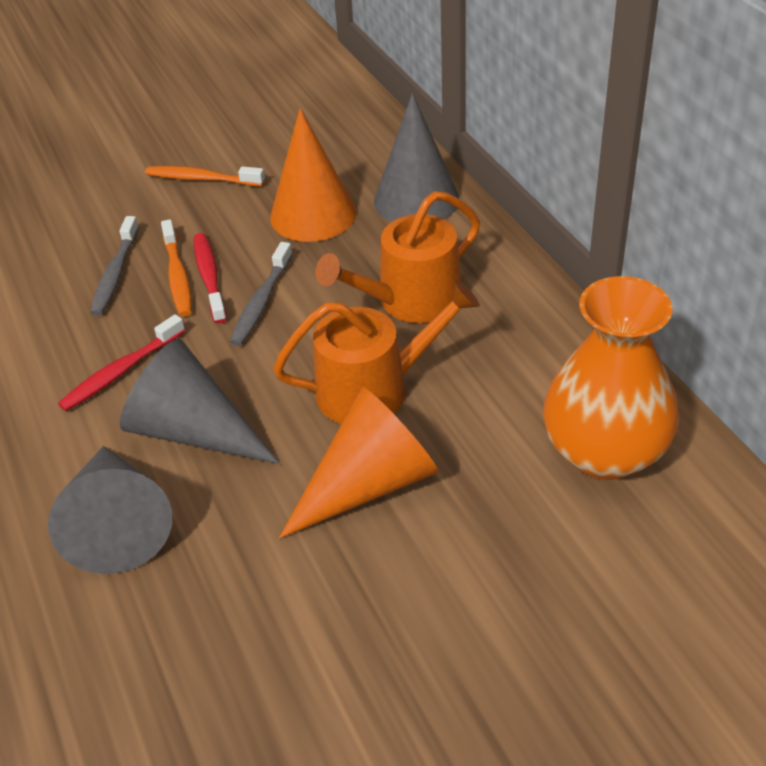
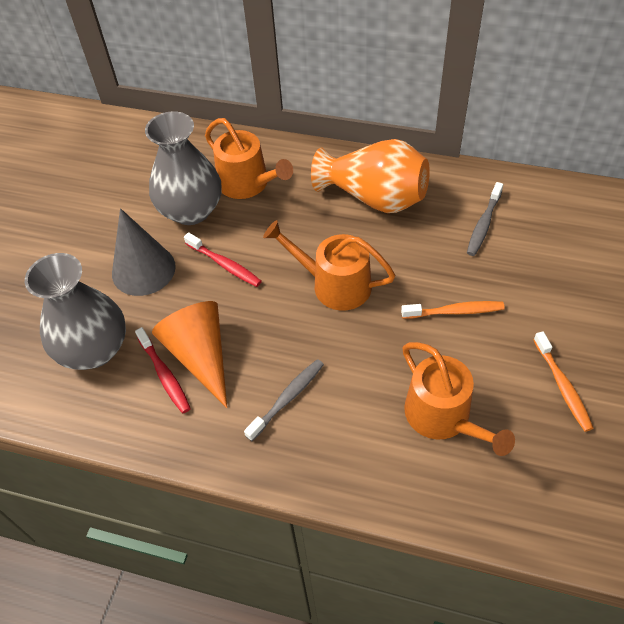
grey cone: 3 -> 1
grey vase: 0 -> 2
orange cone: 2 -> 1
orange watering can: 2 -> 3

